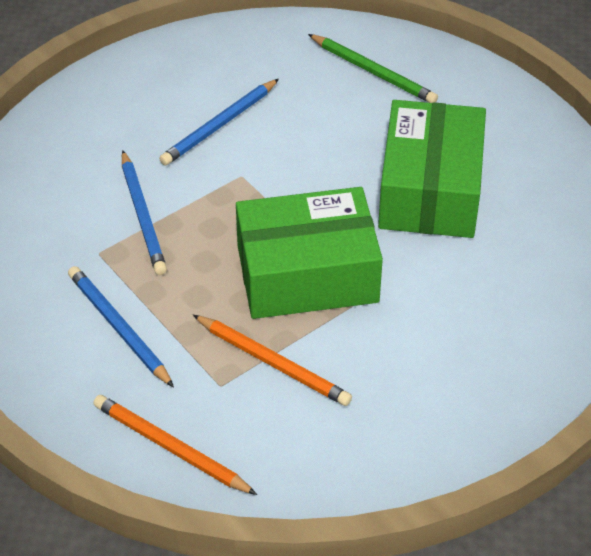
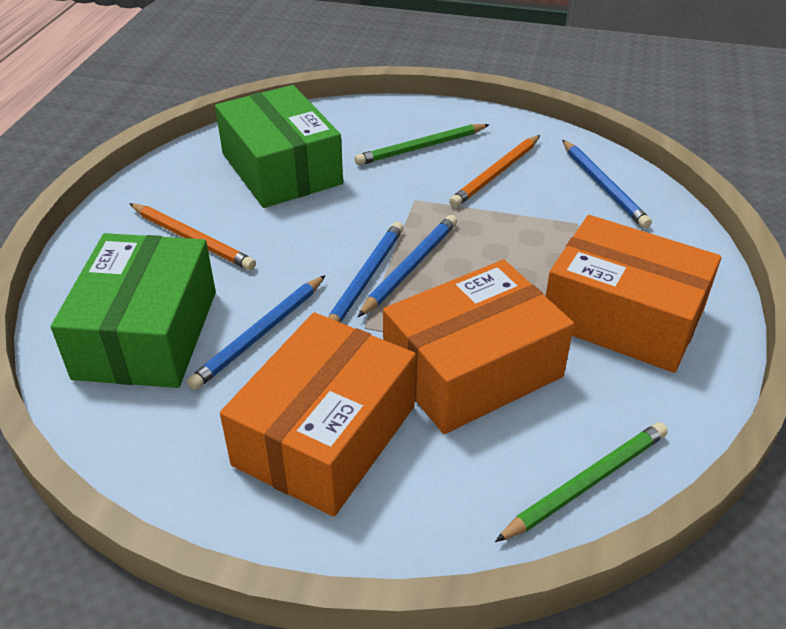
blue pencil: 3 -> 4
green pencil: 1 -> 2
orange box: 0 -> 3

